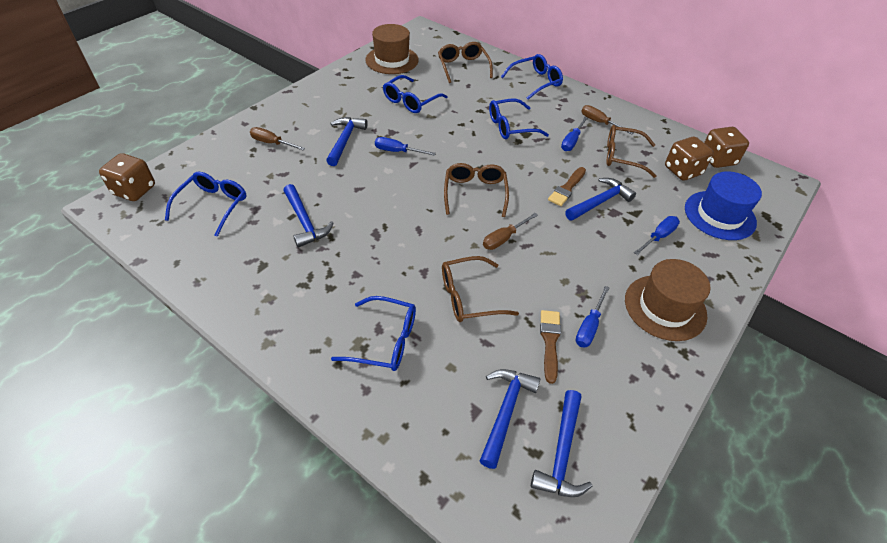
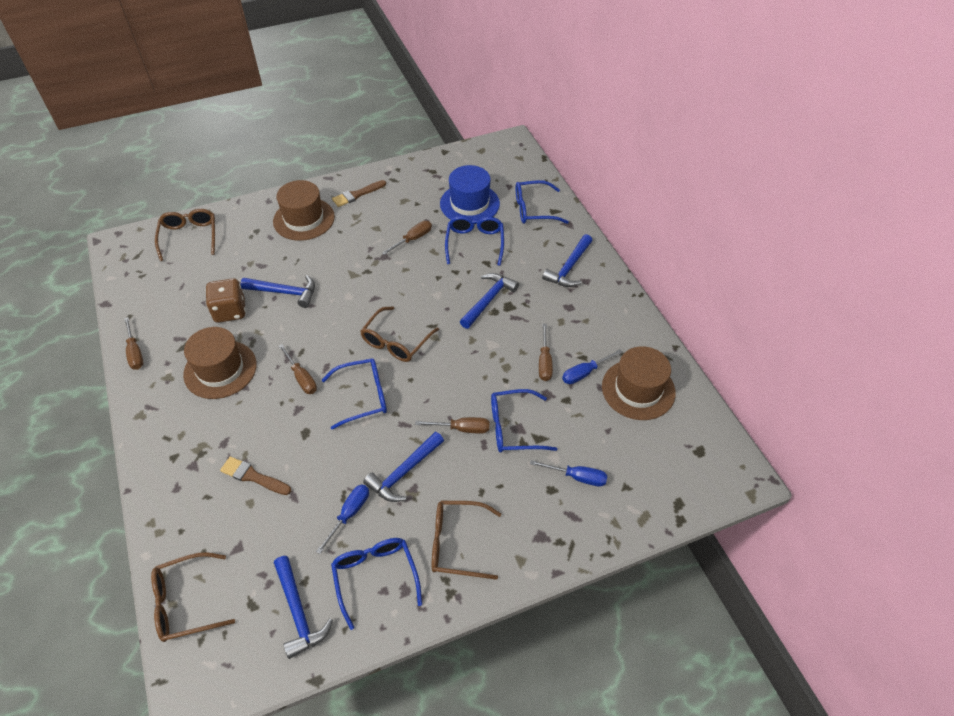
blue screwdriver: 4 -> 3
brown dice: 3 -> 1
brown hat: 2 -> 3
brown screwdriver: 3 -> 5

